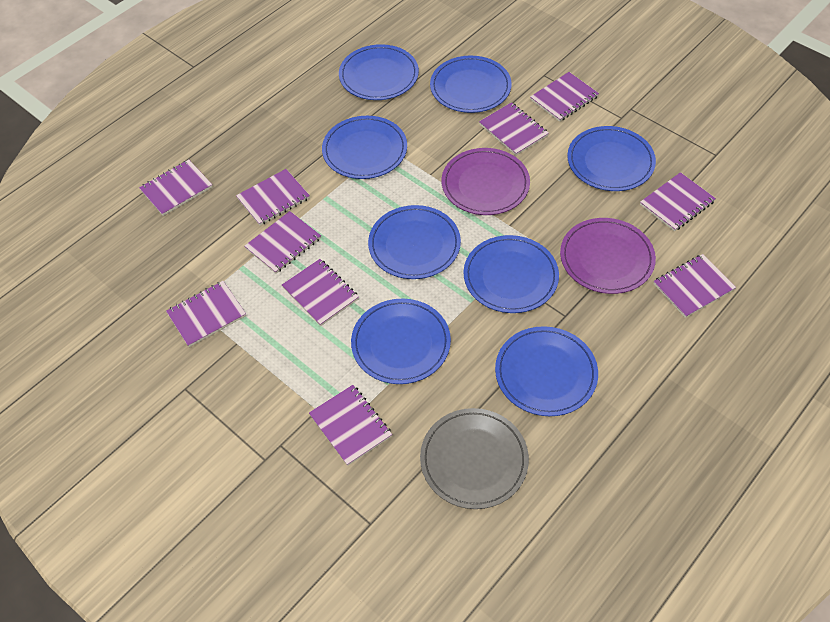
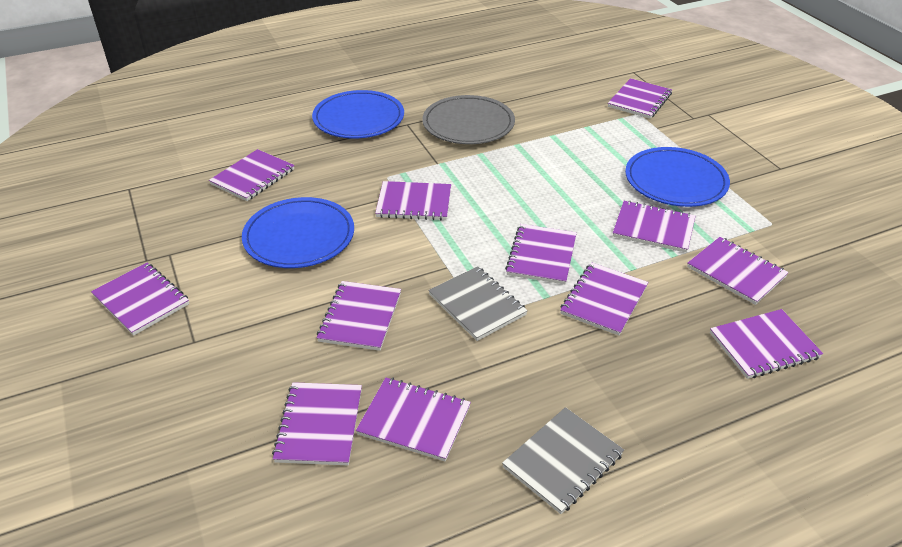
blue plate: 8 -> 3
grey notebook: 0 -> 2
purple notebook: 10 -> 12
purple plate: 2 -> 0

